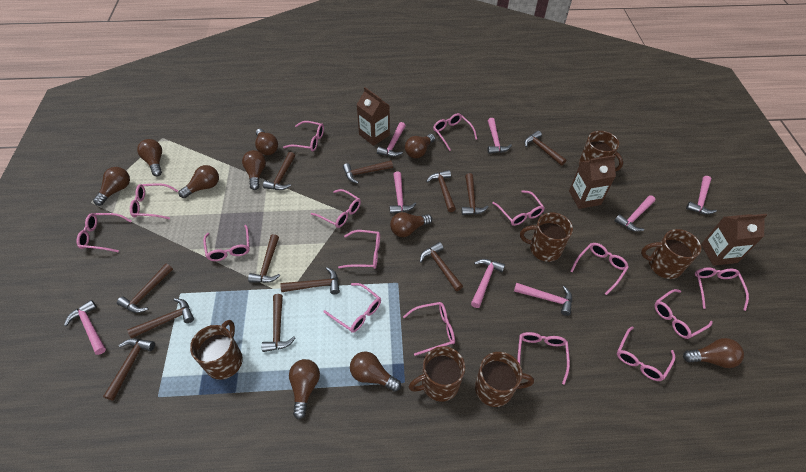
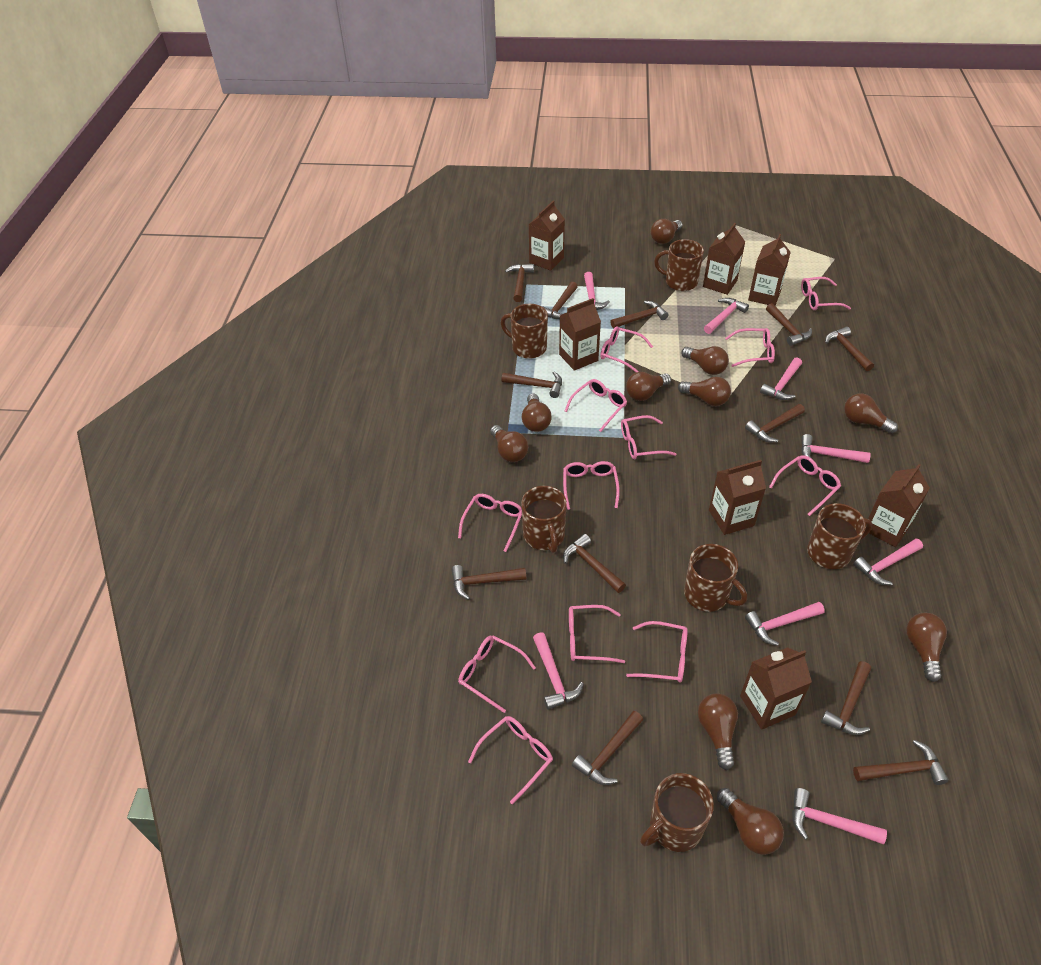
brown carton: 3 -> 7
pink glasses: 15 -> 12

